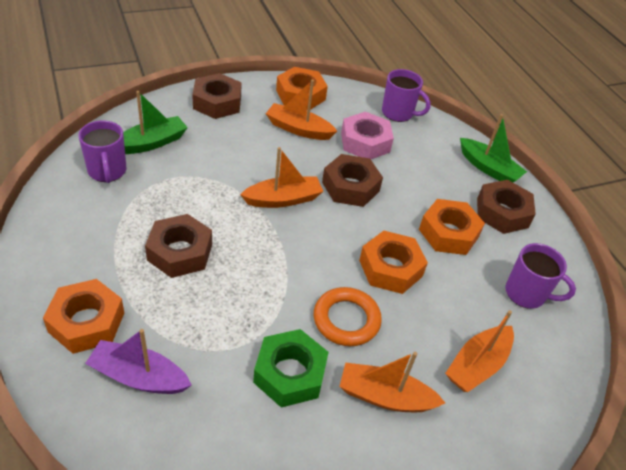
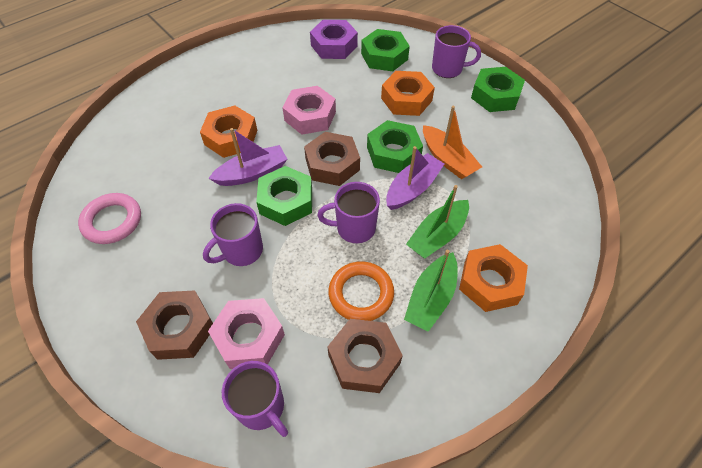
brown nut: 4 -> 3
green nut: 1 -> 4
orange boat: 4 -> 1
orange nut: 4 -> 3
pink nut: 1 -> 2
pink ring: 0 -> 1
purple boat: 1 -> 2
purple mug: 3 -> 4
purple nut: 0 -> 1

